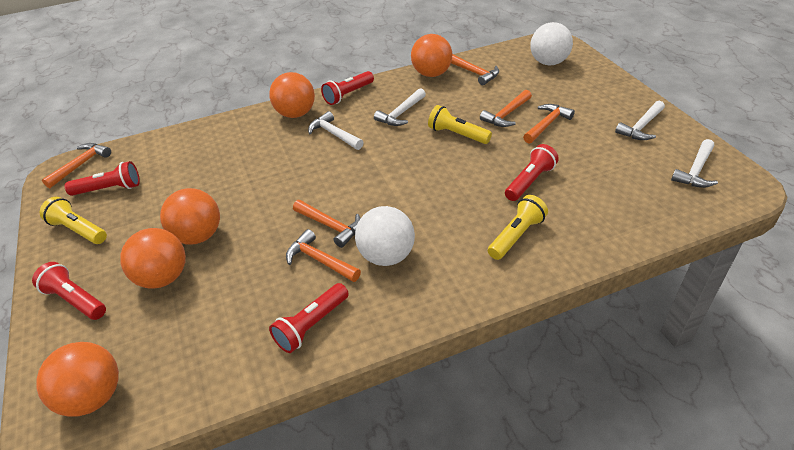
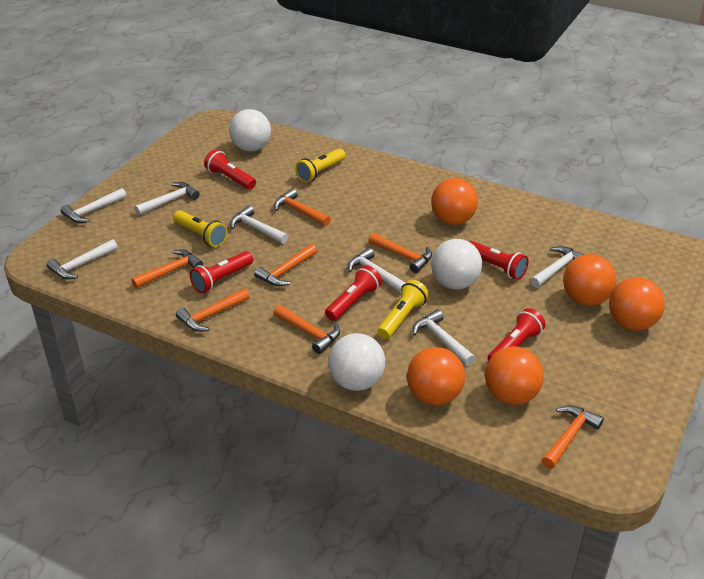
orange hammer: 6 -> 7
white ball: 2 -> 3
white hammer: 4 -> 7

